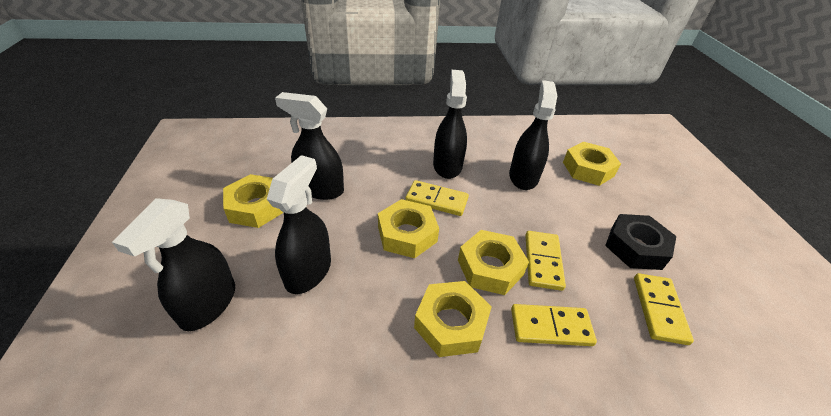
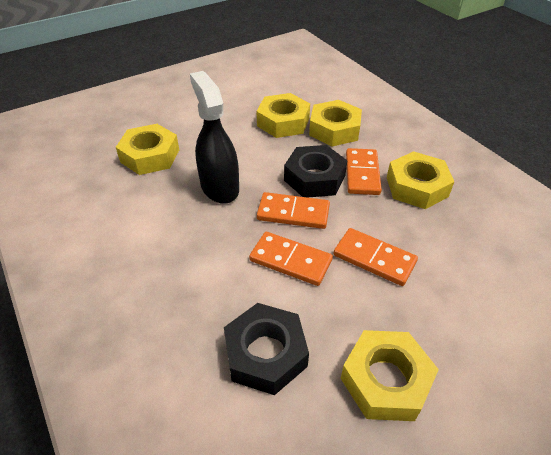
black nut: 1 -> 2
black spray bottle: 5 -> 1
orange domino: 0 -> 4
yellow domino: 4 -> 0

